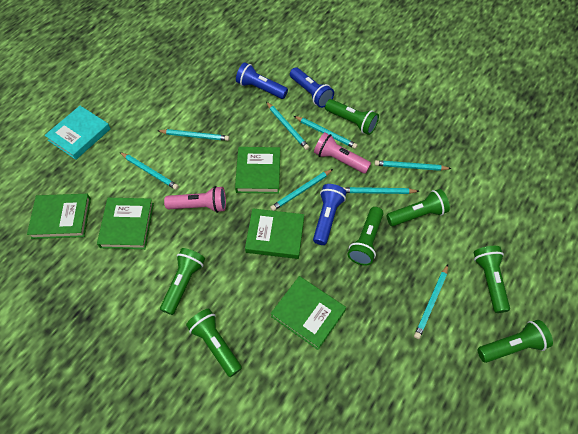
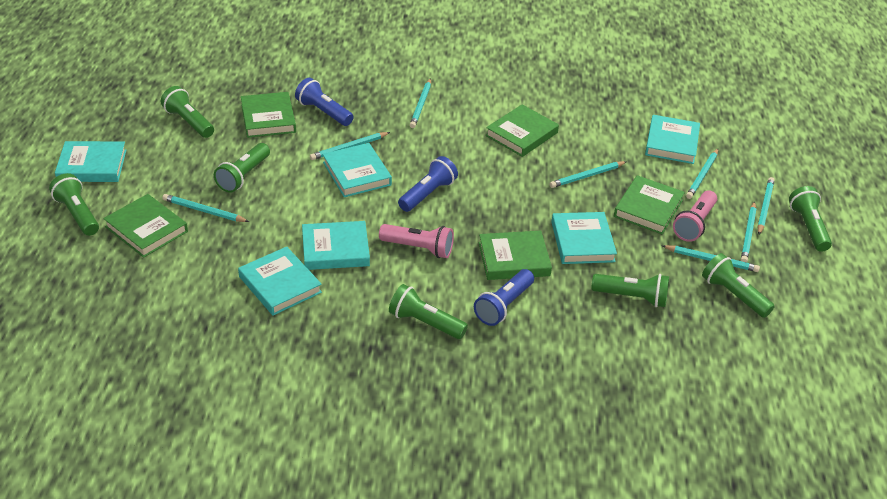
turquoise book: 1 -> 6

